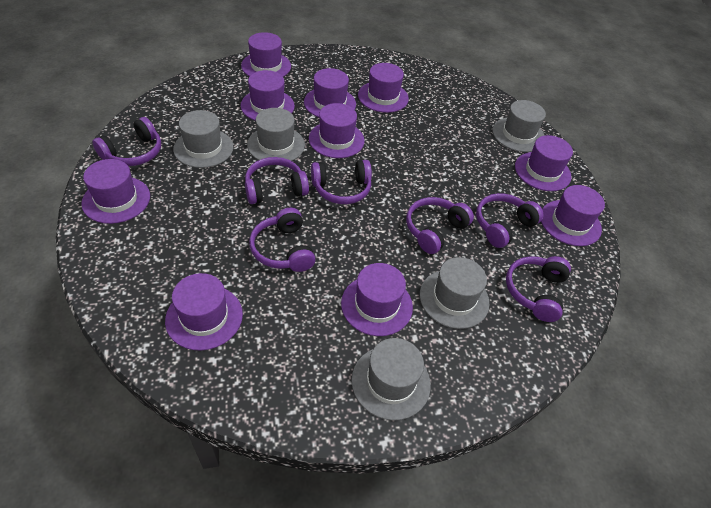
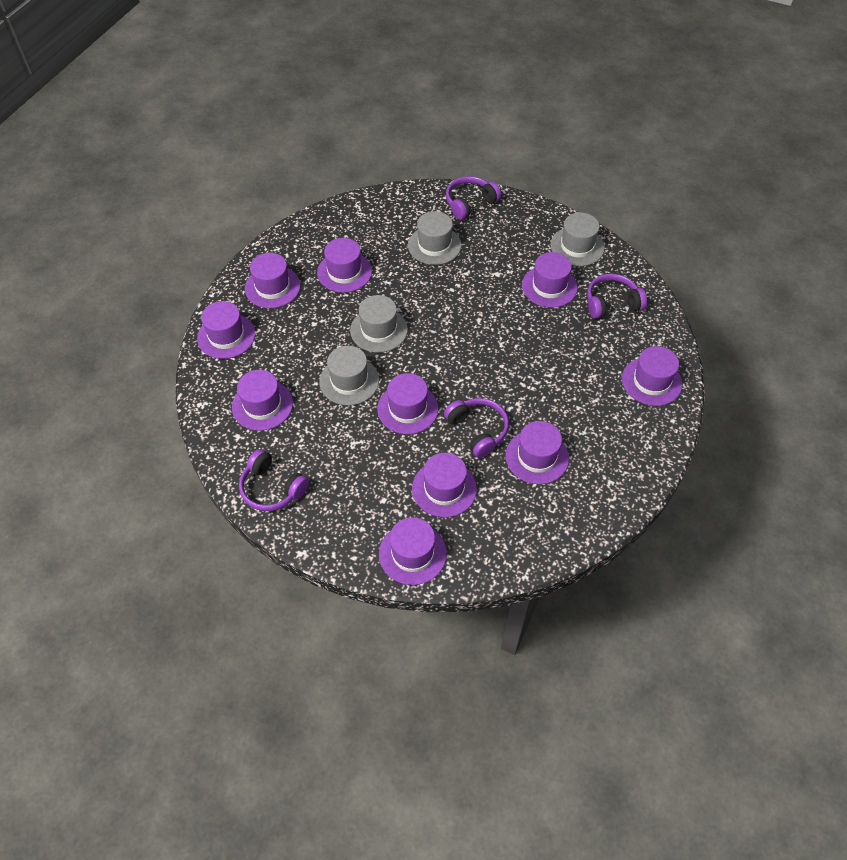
grey hat: 5 -> 4
purple headphones: 7 -> 4

